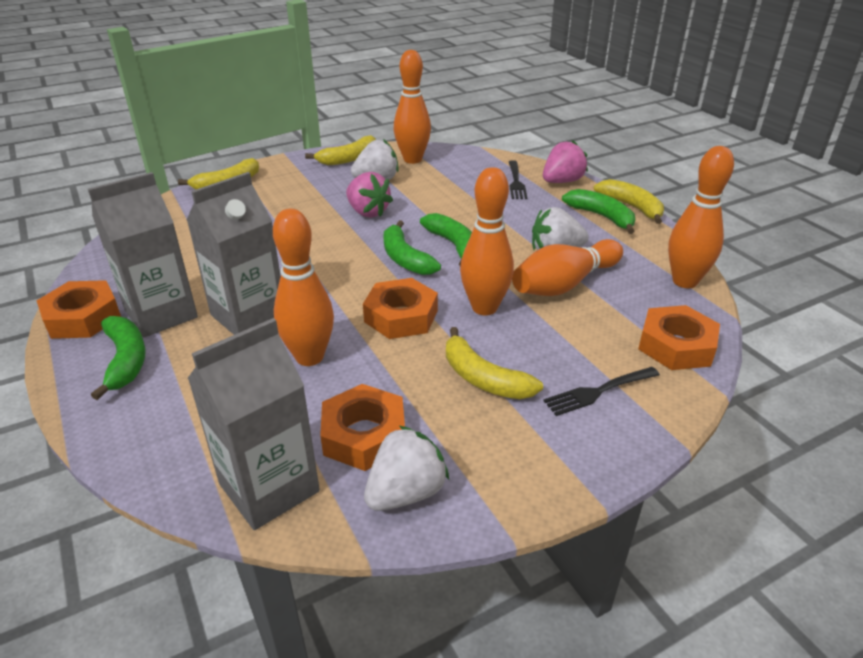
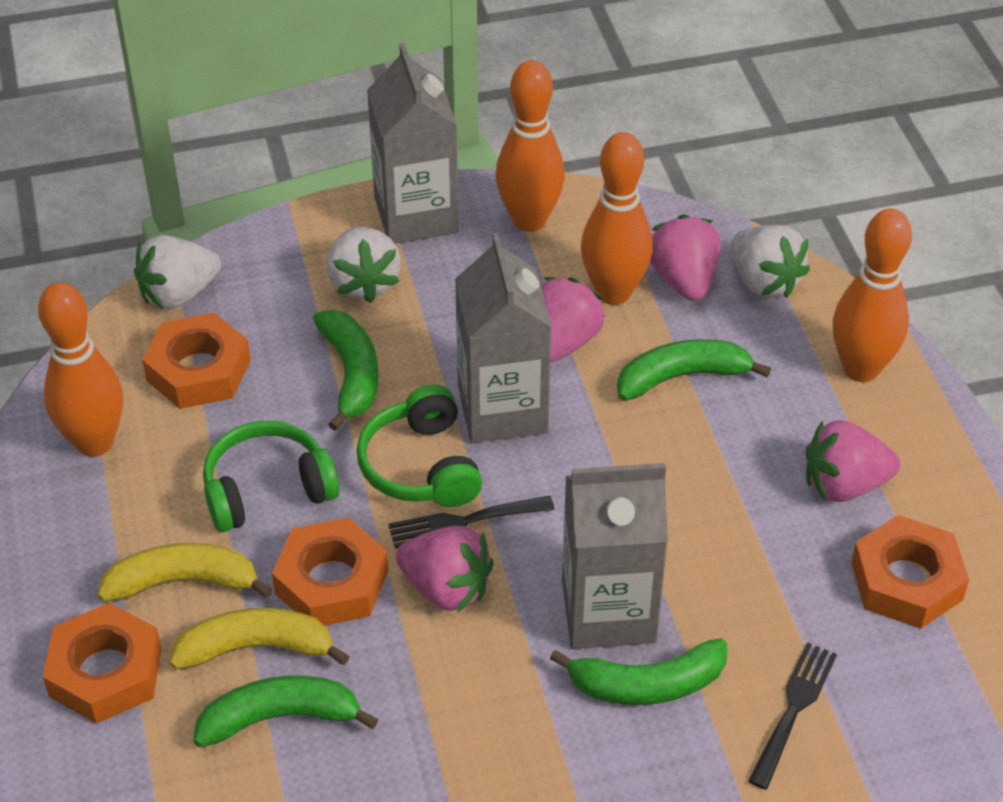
green headphones: 0 -> 2
orange bowling pin: 5 -> 4
pink strawberry: 2 -> 4
yellow banana: 4 -> 2

